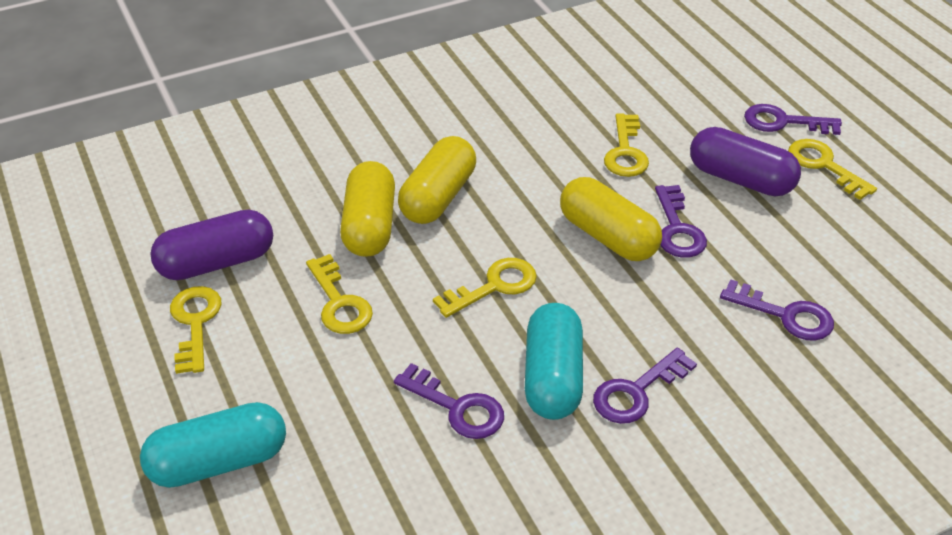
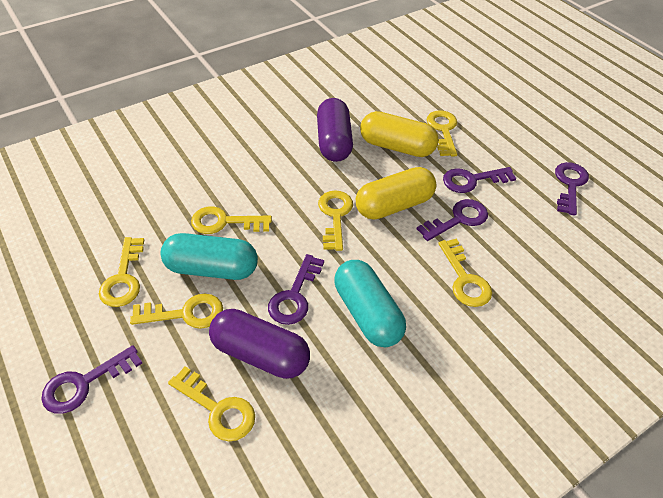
yellow capsule: 3 -> 2
yellow key: 5 -> 7

